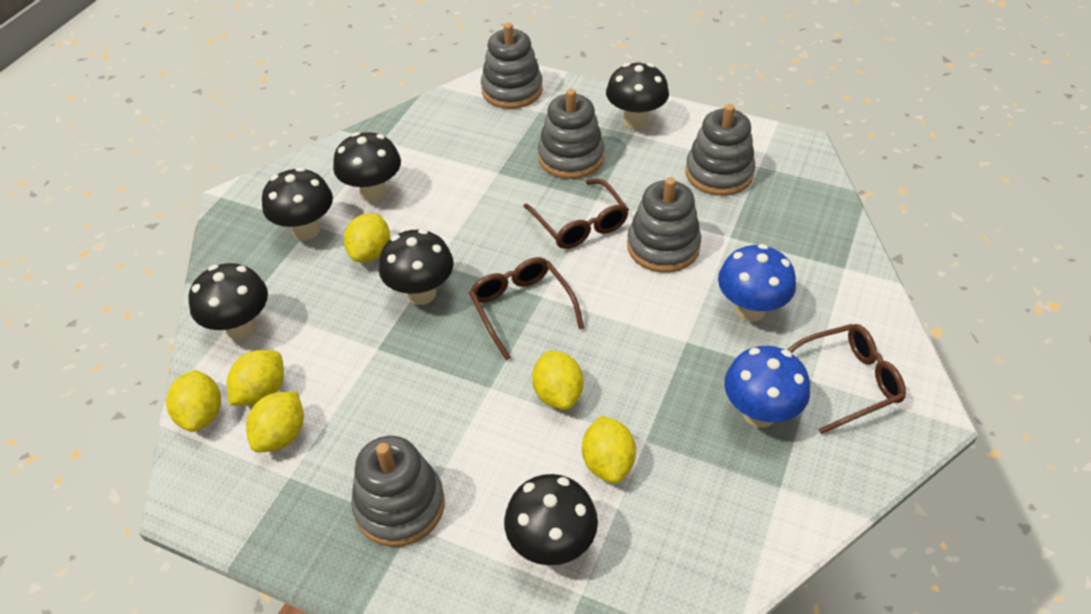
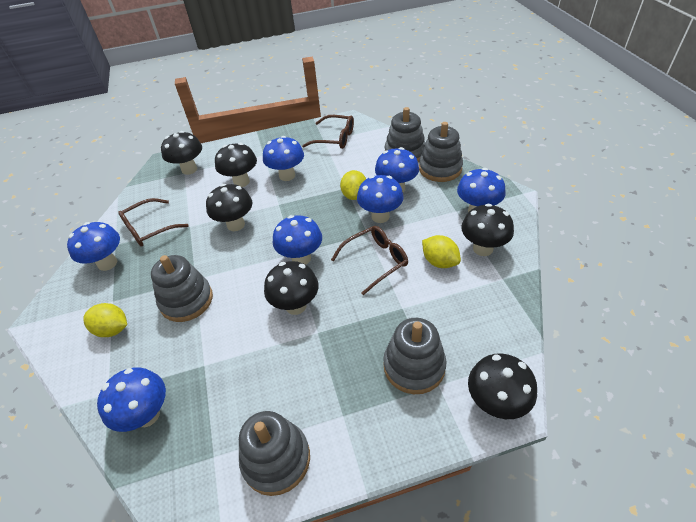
blue mushroom: 2 -> 7
yellow lemon: 6 -> 3

